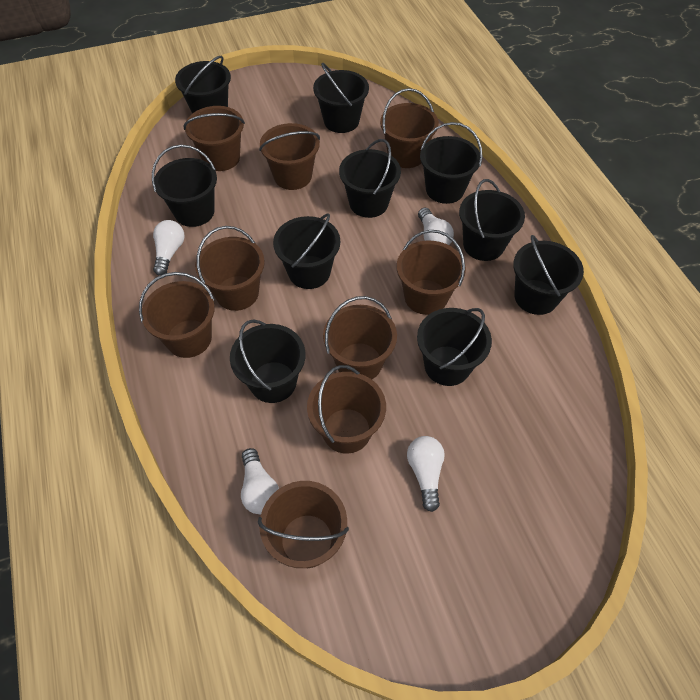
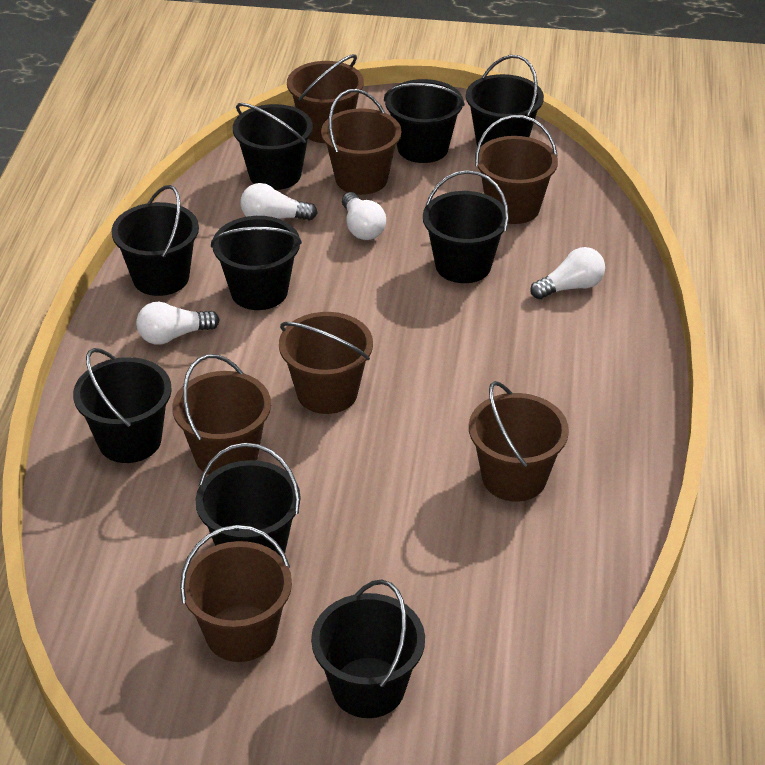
black bucket: 10 -> 9
brown bucket: 9 -> 7

